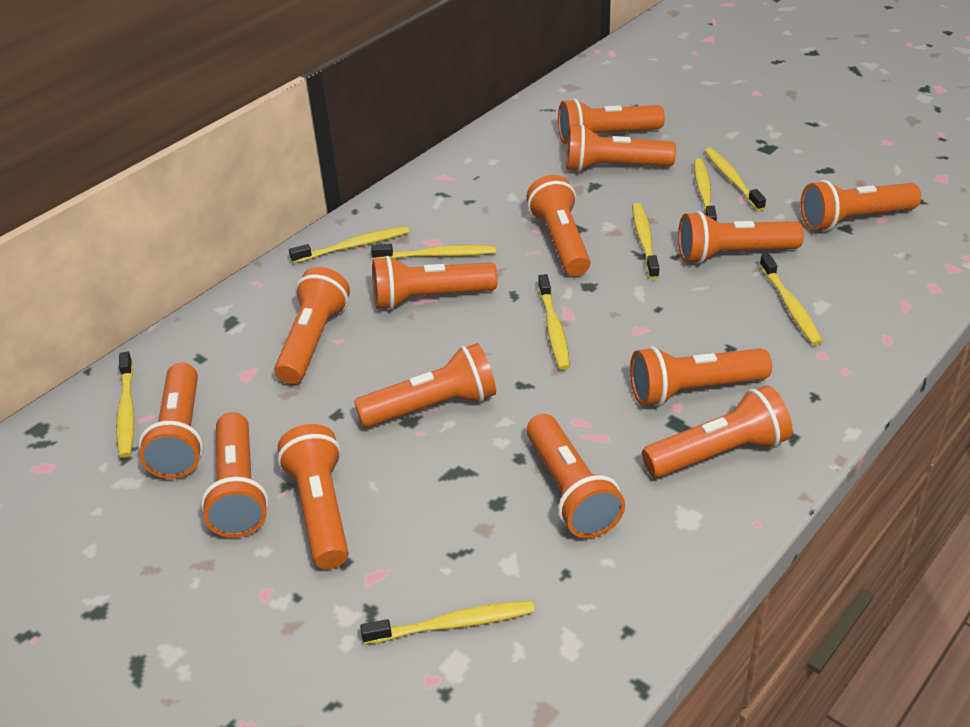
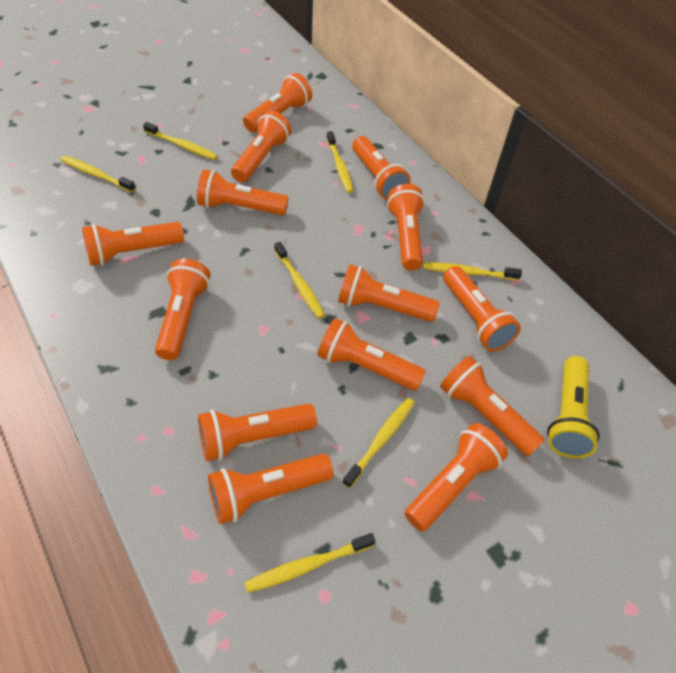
yellow flashlight: 0 -> 1
yellow toothbrush: 9 -> 7

